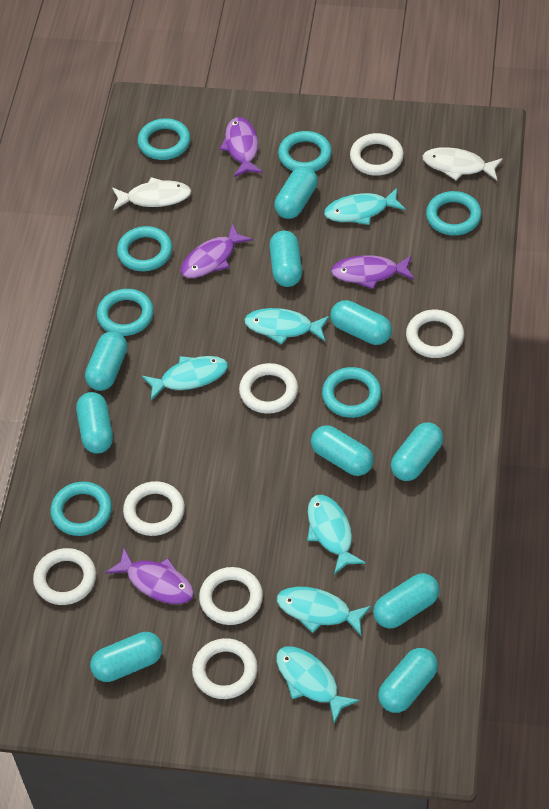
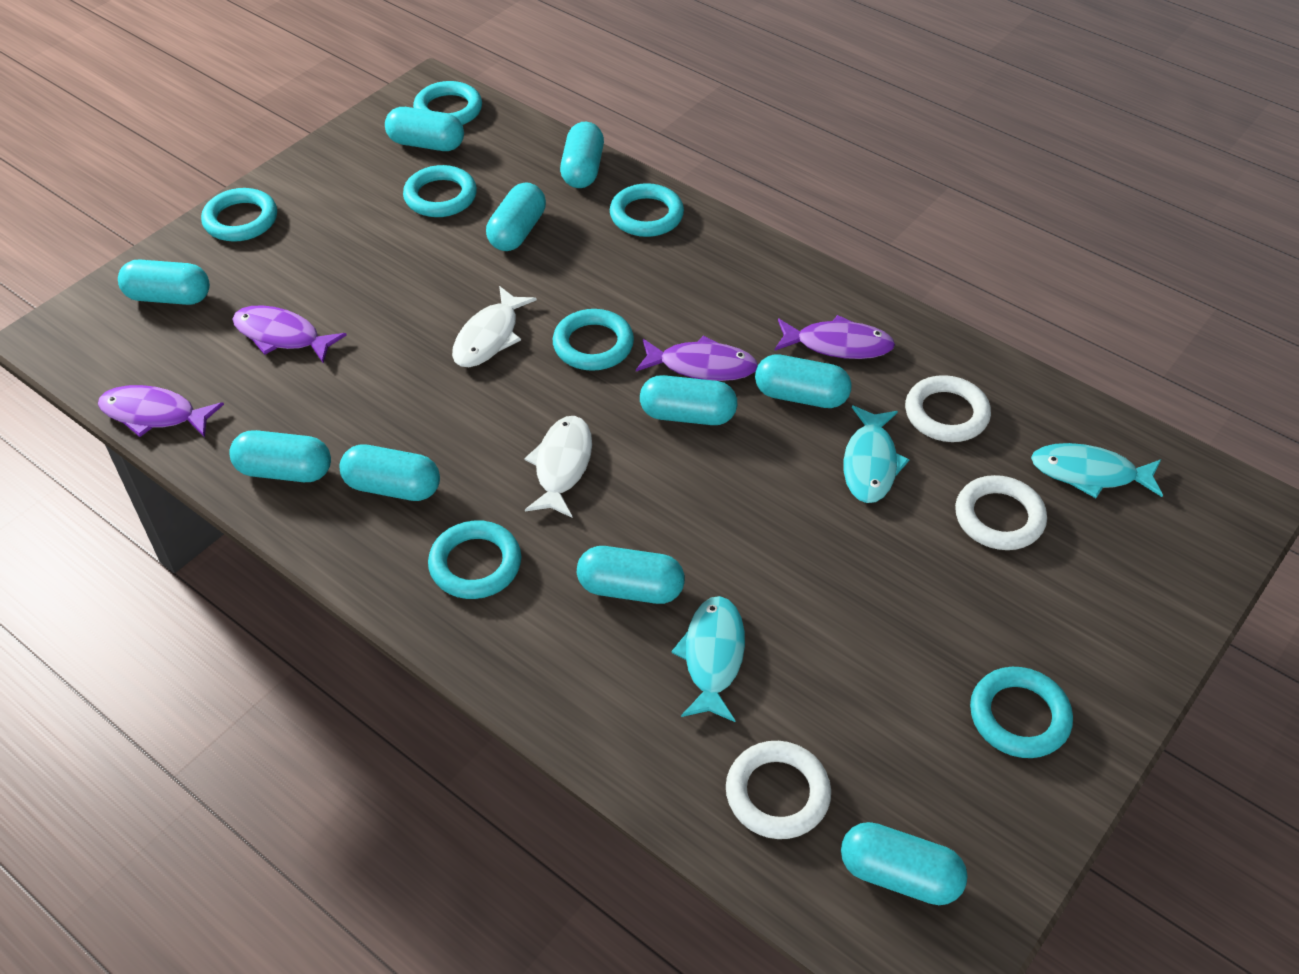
turquoise fish: 6 -> 3
white ring: 7 -> 3

